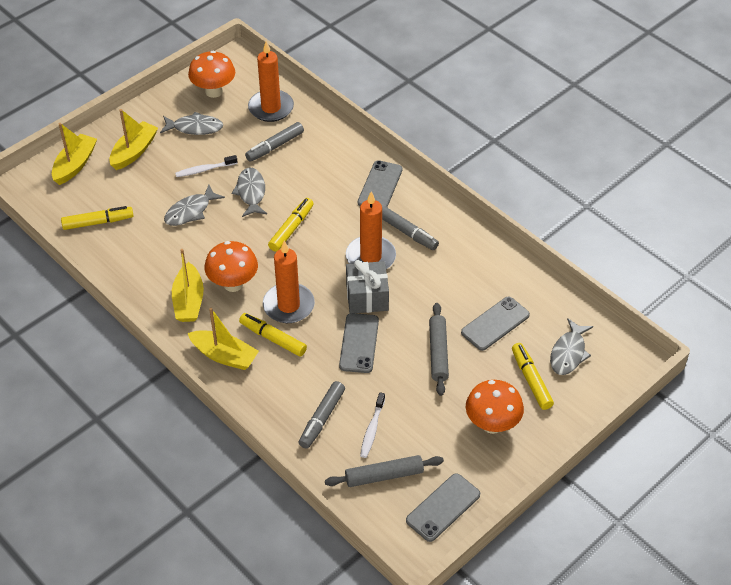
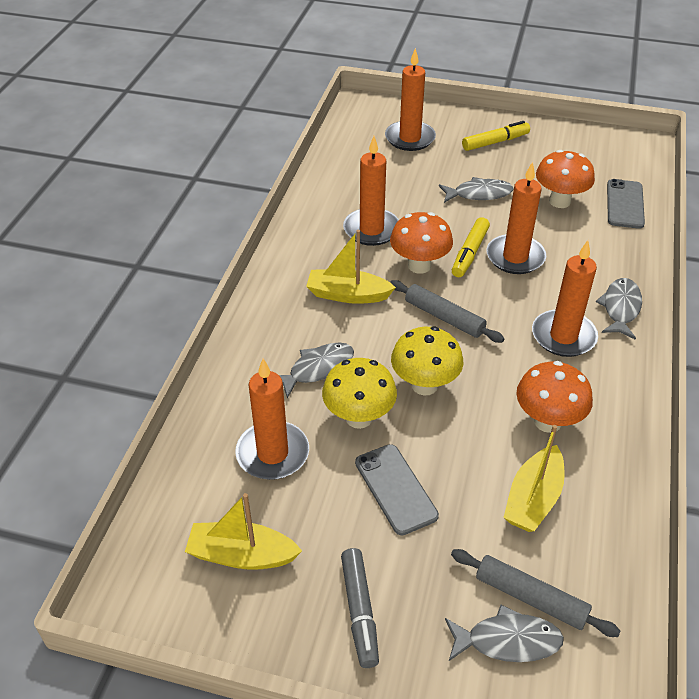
grey gift: 1 -> 0
grey marker: 3 -> 1
grey phone: 4 -> 2
orange candle: 3 -> 5
white toothbrush: 2 -> 0
yellow boat: 4 -> 3
yellow marker: 4 -> 2
yellow mushroom: 0 -> 2

